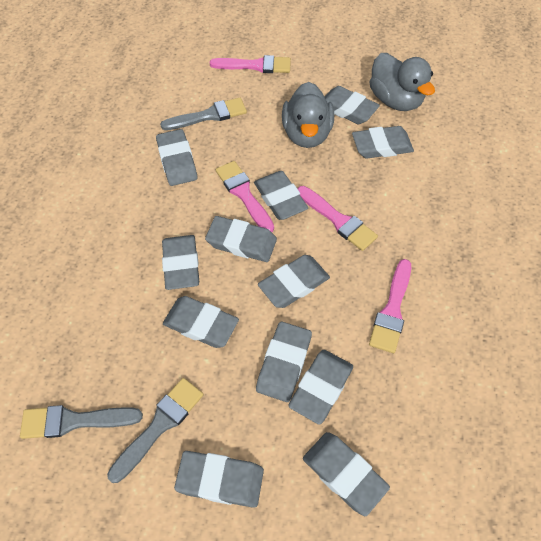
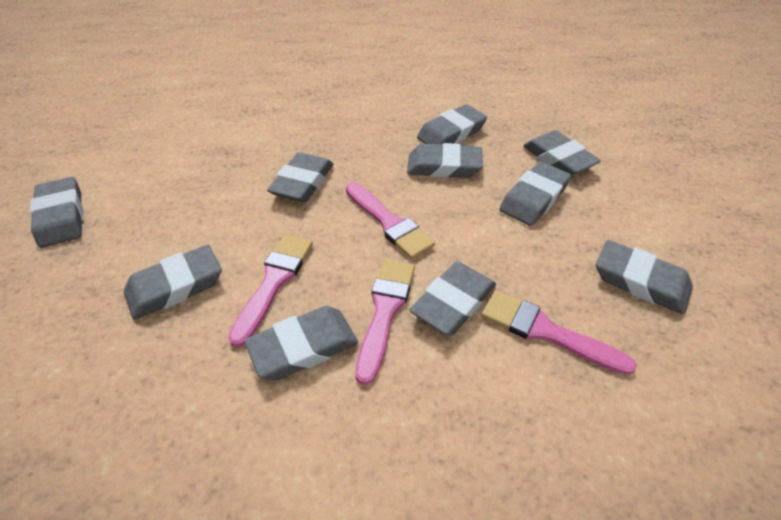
grey brush: 3 -> 0
grey duck: 2 -> 0
grey eraser: 12 -> 10

